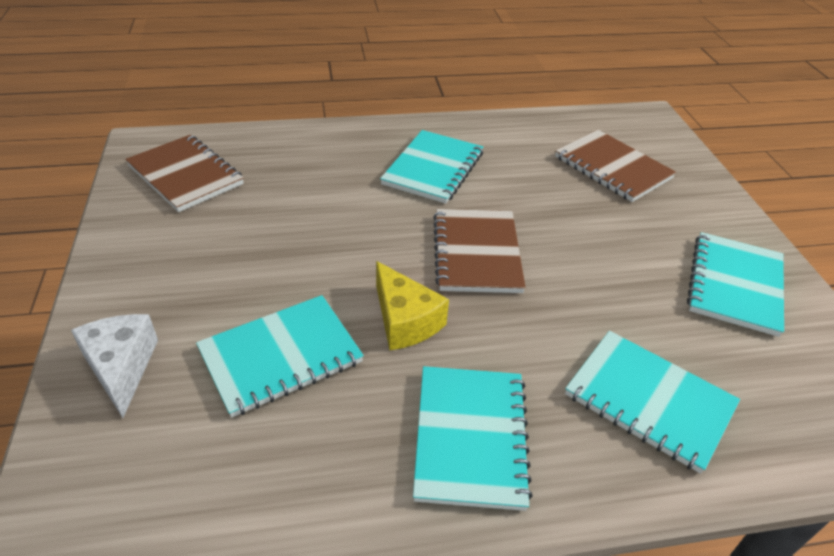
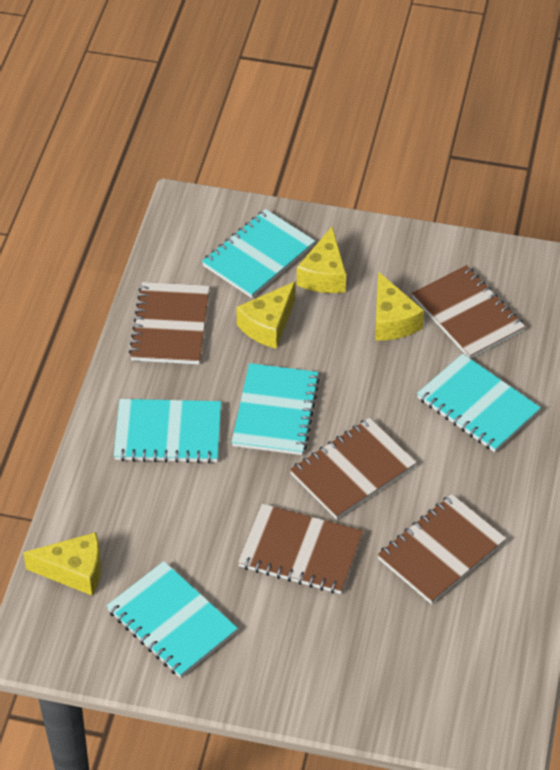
brown notebook: 3 -> 5
white cheese: 1 -> 0
yellow cheese: 1 -> 4

